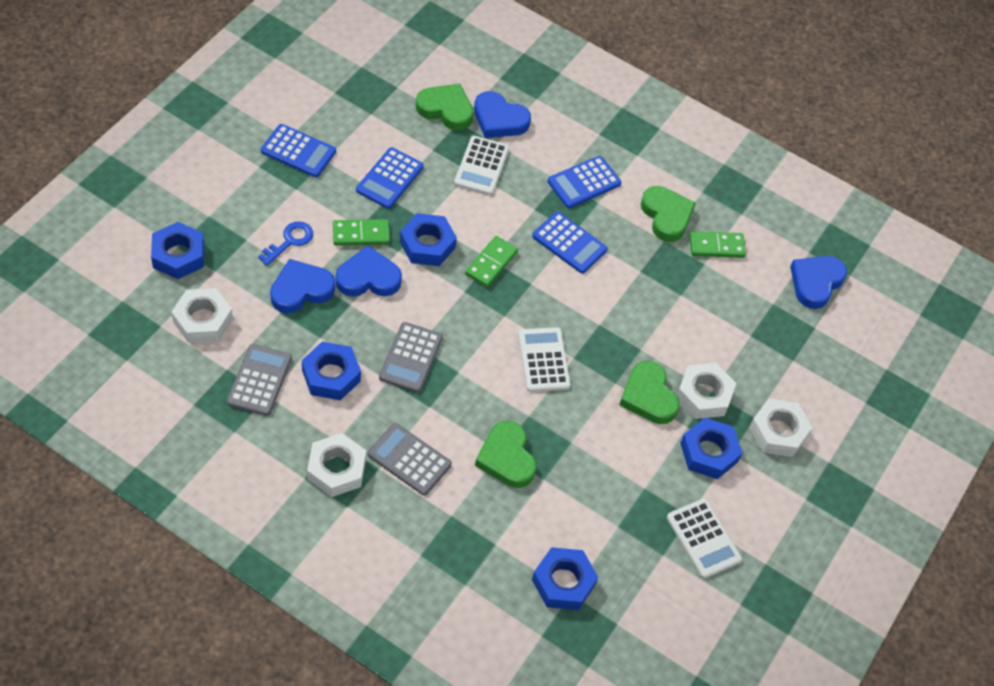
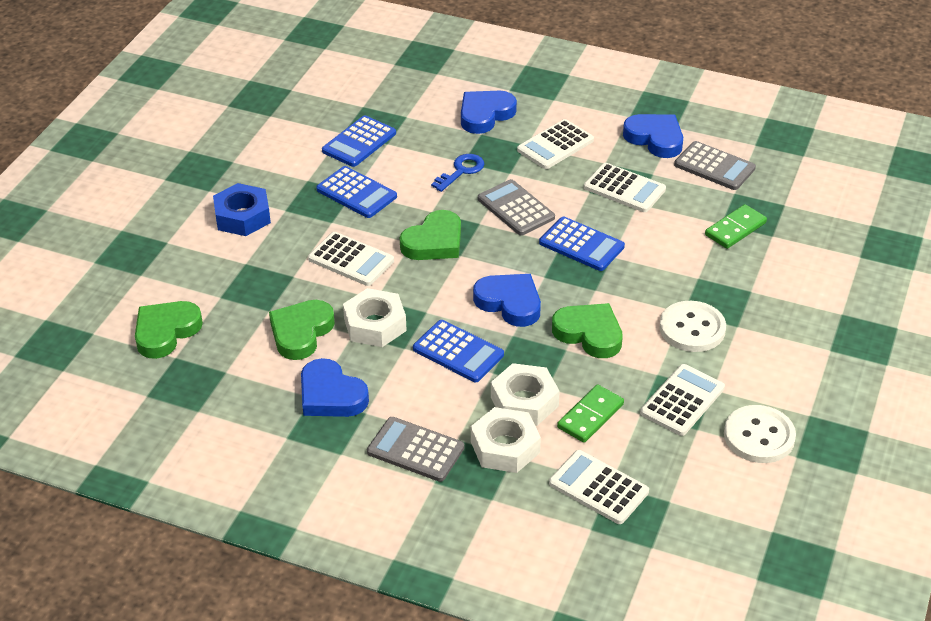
blue nut: 5 -> 1
green domino: 3 -> 2
white button: 0 -> 2
white calculator: 3 -> 5
white nut: 4 -> 3

